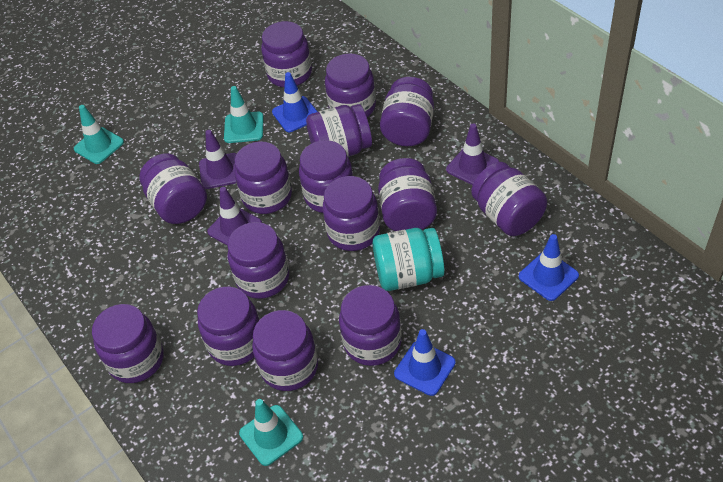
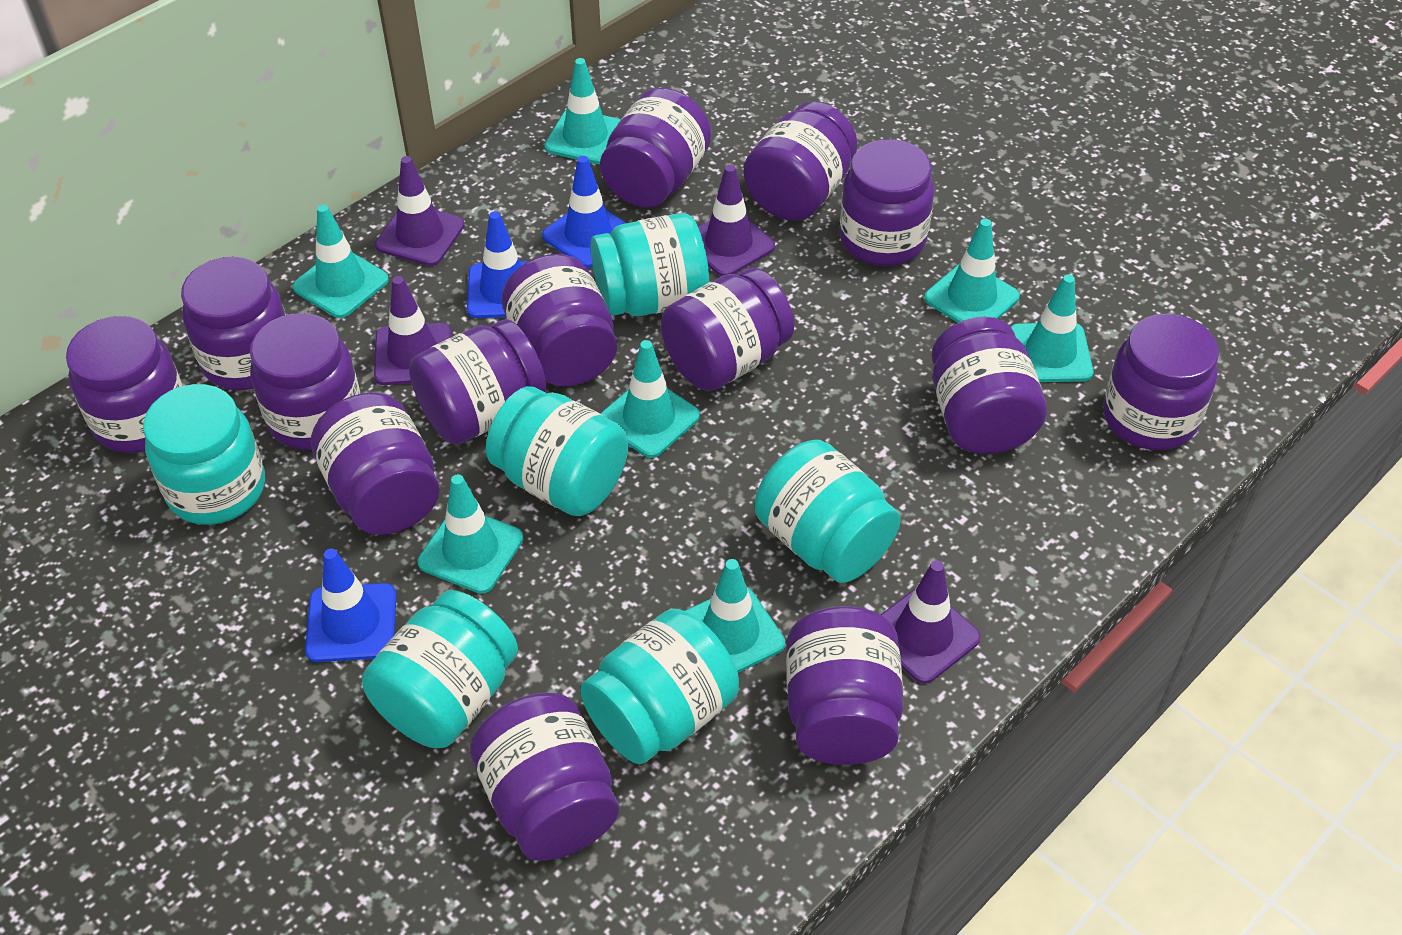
purple jar: 15 -> 14
purple traffic cone: 3 -> 4
turquoise jar: 1 -> 6
turquoise traffic cone: 3 -> 7

